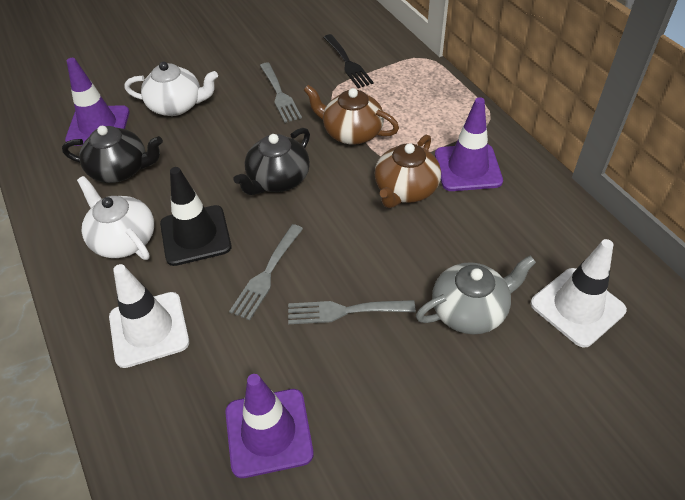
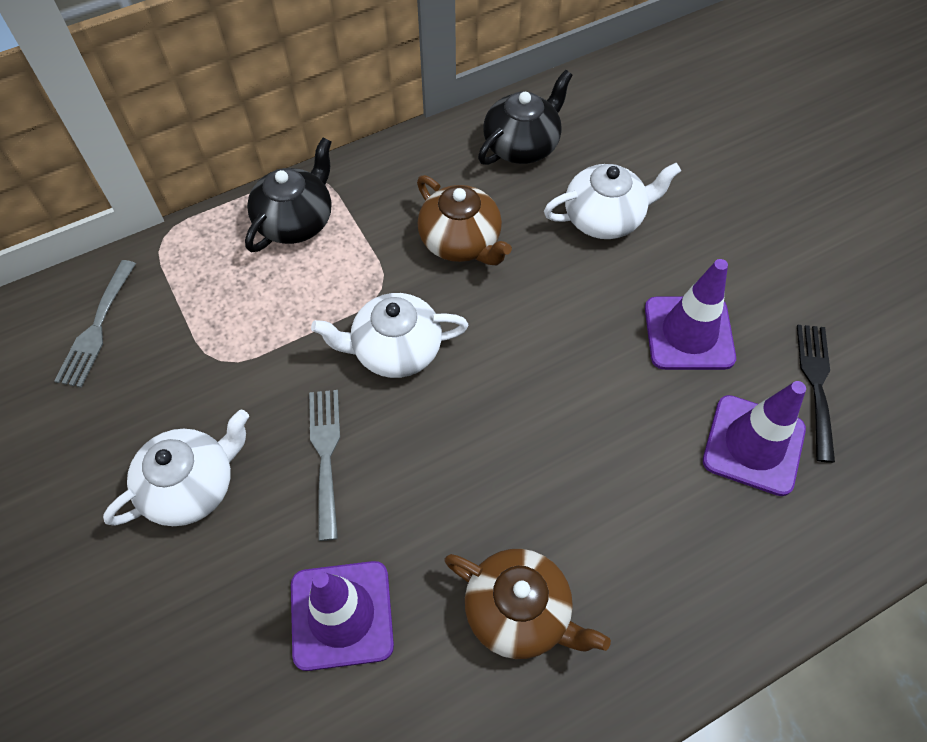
black traffic cone: 1 -> 0
grey fork: 3 -> 2
grey teapot: 1 -> 0
white teapot: 2 -> 3
white traffic cone: 2 -> 0

